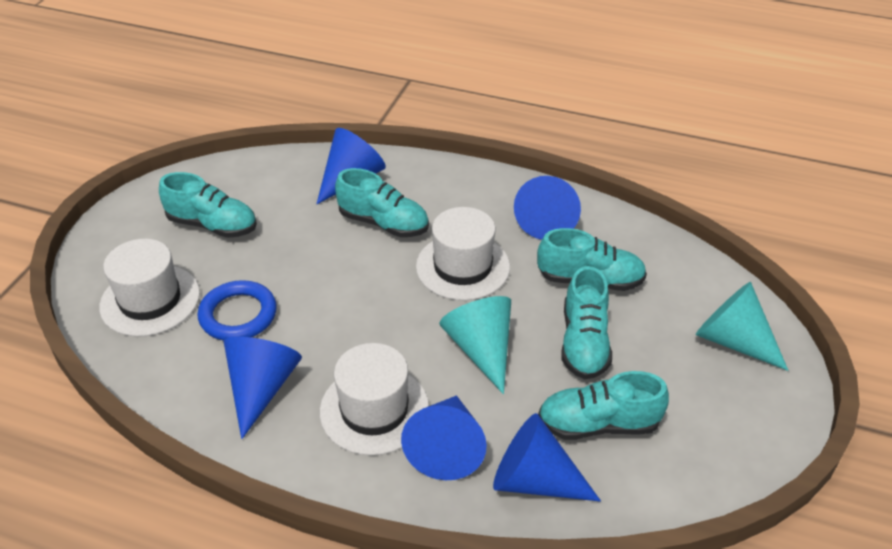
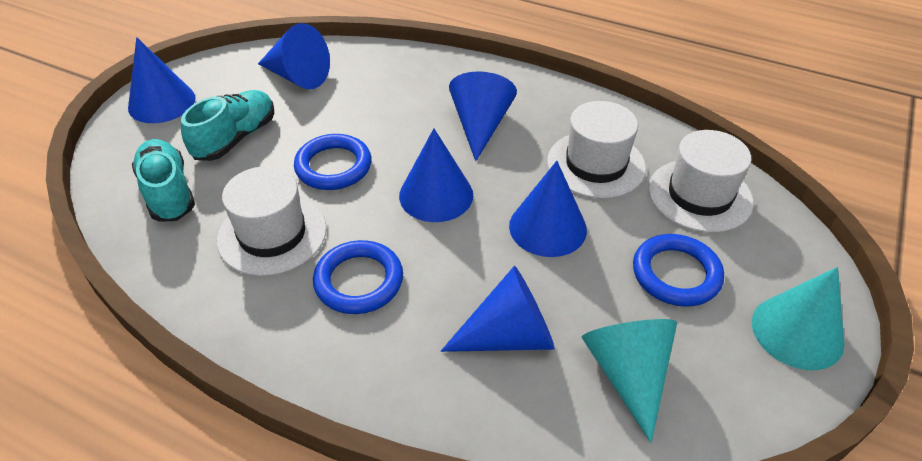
blue cone: 5 -> 6
blue ring: 1 -> 3
turquoise shoe: 5 -> 2

